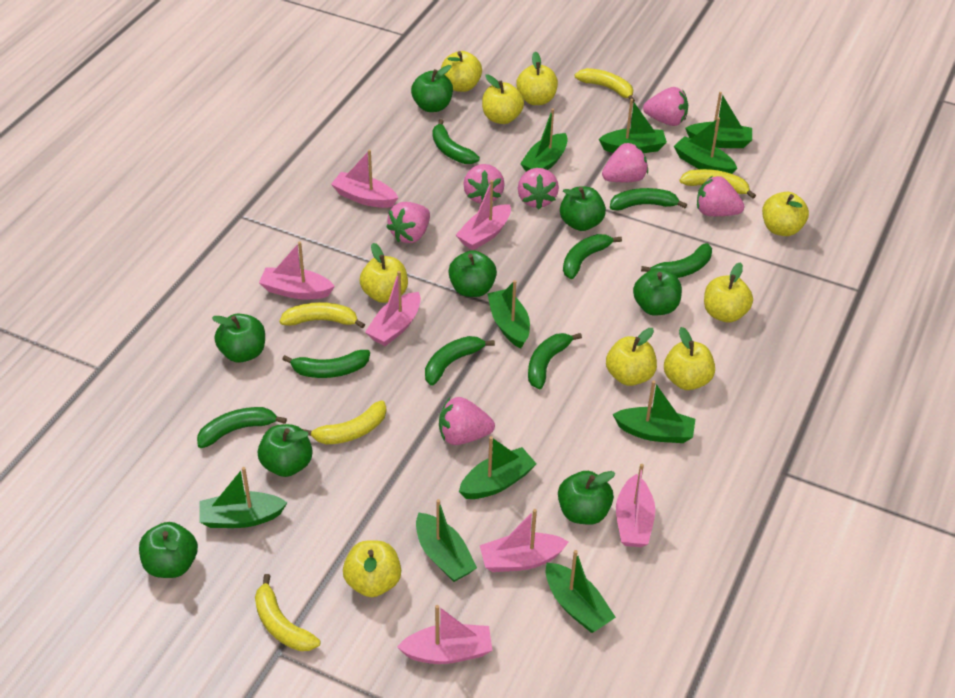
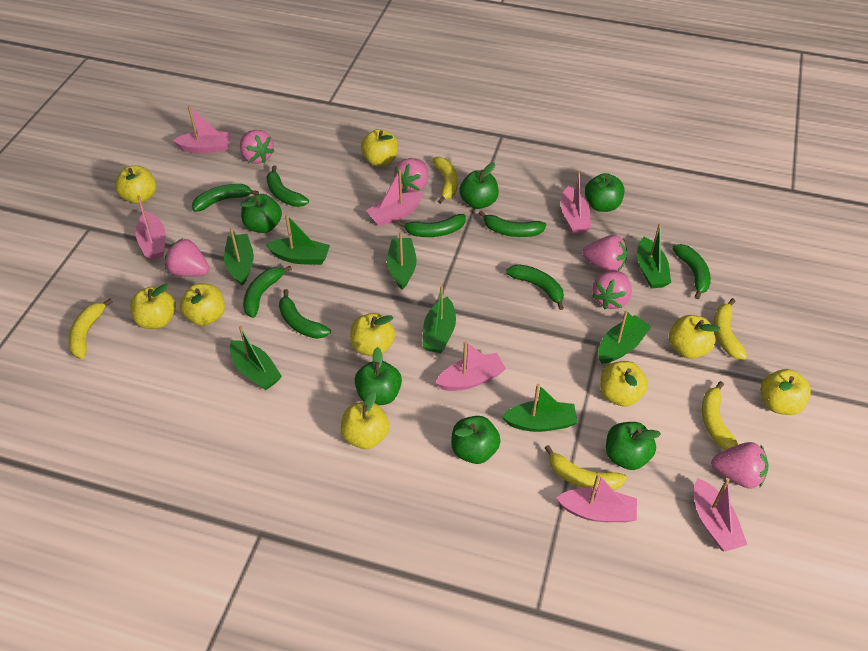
green apple: 8 -> 6
green boat: 10 -> 8
pink strawberry: 7 -> 6

